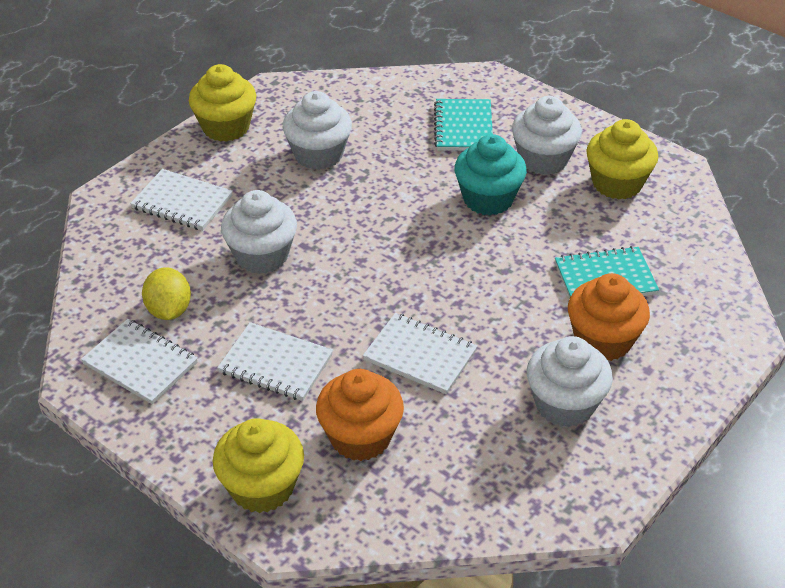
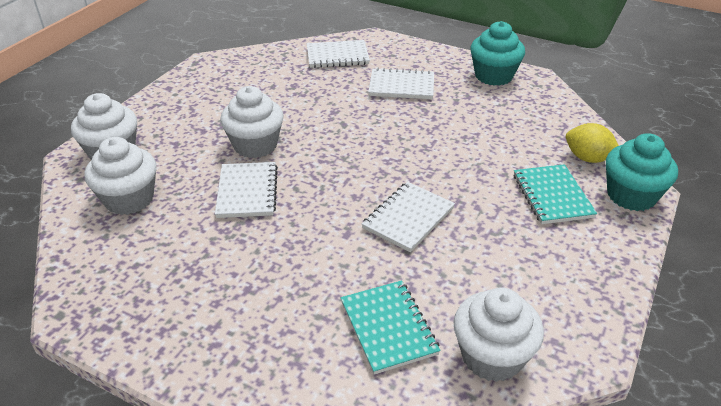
orange cupcake: 2 -> 0
turquoise cupcake: 1 -> 2
yellow cupcake: 3 -> 0

